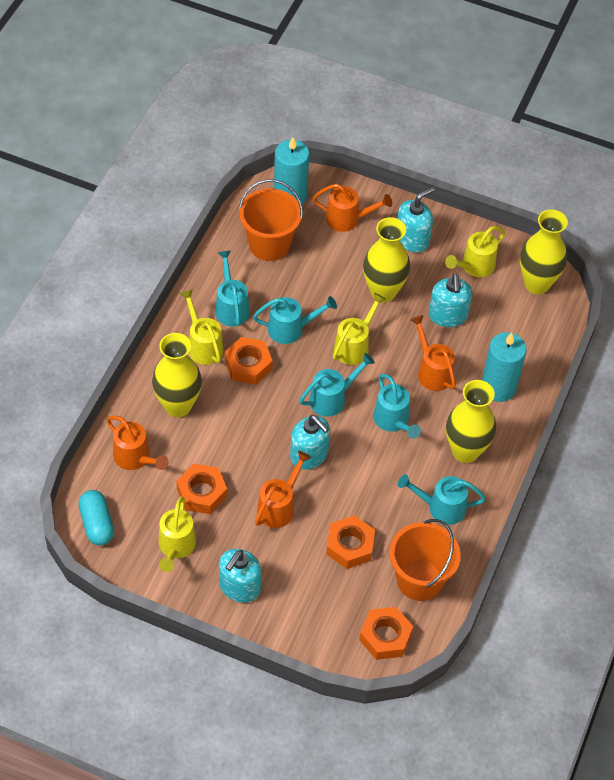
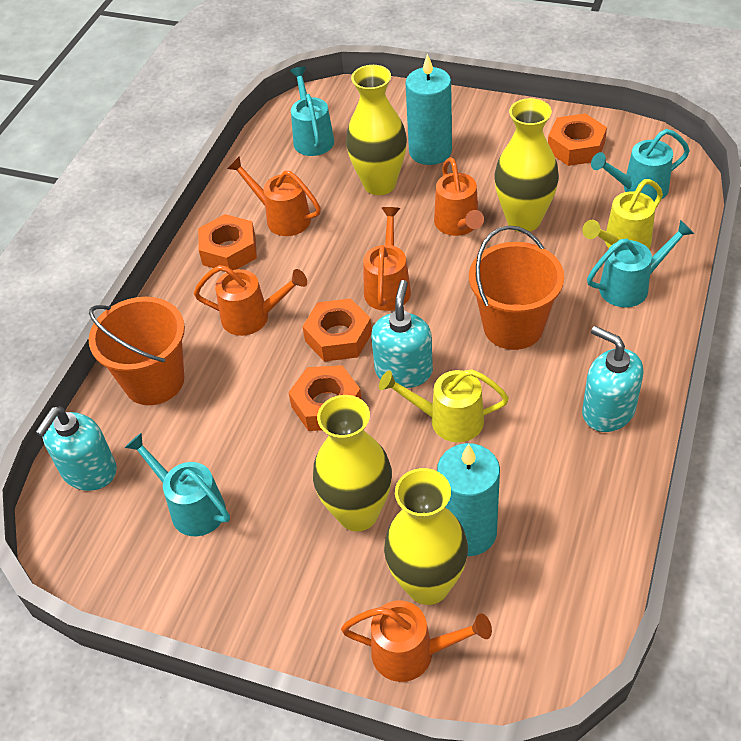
orange watering can: 4 -> 5
turquoise capsule: 1 -> 0
turquoise soap dispenser: 4 -> 3
turquoise watering can: 5 -> 4
yellow watering can: 4 -> 2

